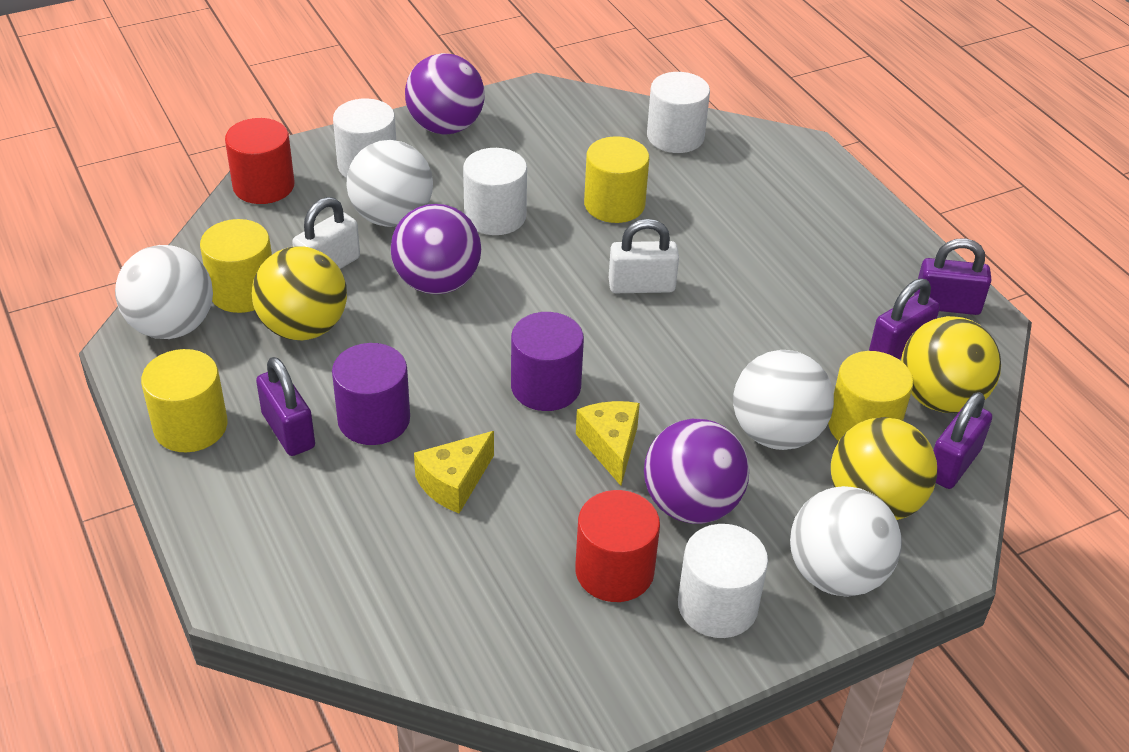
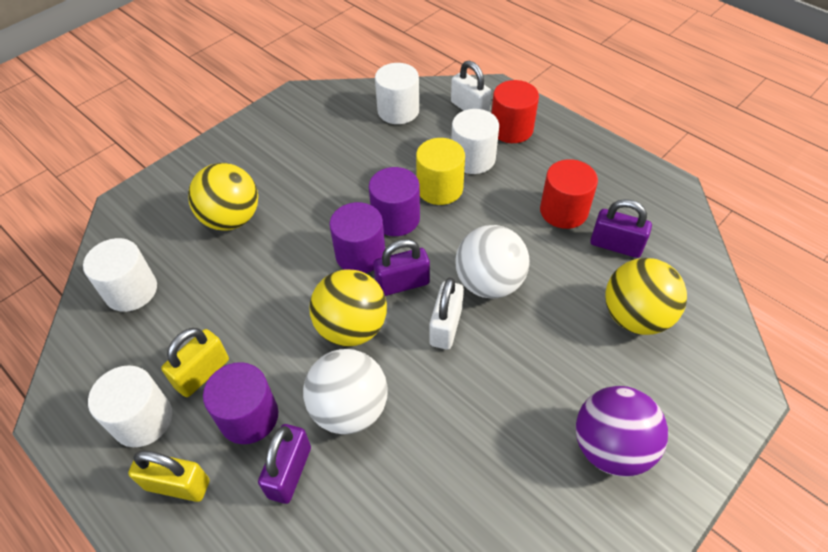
purple ball: 3 -> 1
purple cylinder: 2 -> 3
purple padlock: 4 -> 3
white ball: 4 -> 2
yellow cheese: 2 -> 0
yellow cylinder: 4 -> 1
yellow padlock: 0 -> 2

